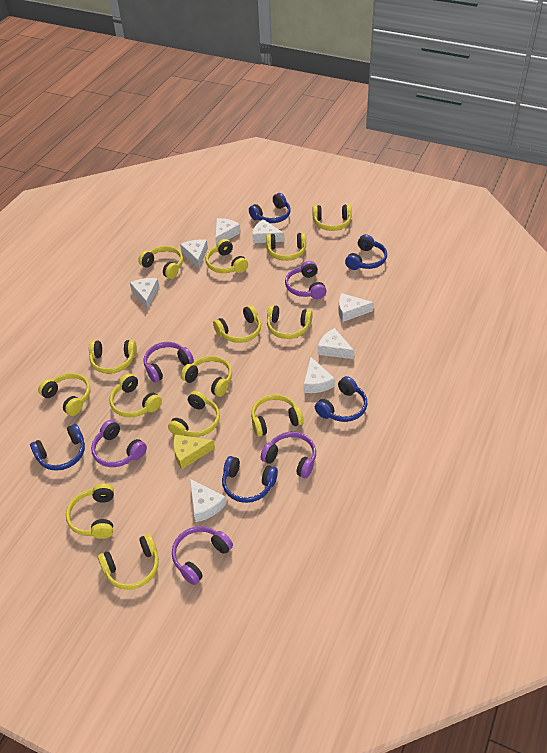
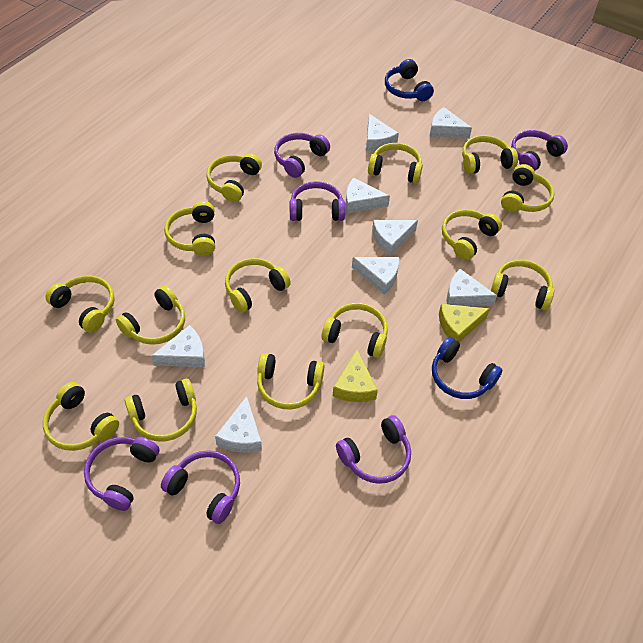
blue headphones: 5 -> 2
purple headphones: 5 -> 6
yellow cheese: 1 -> 2

